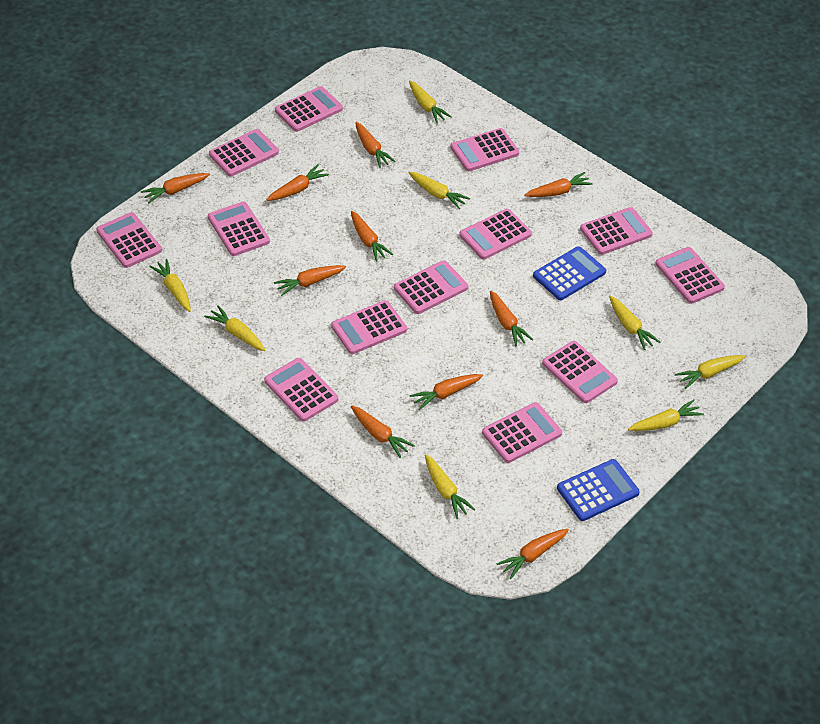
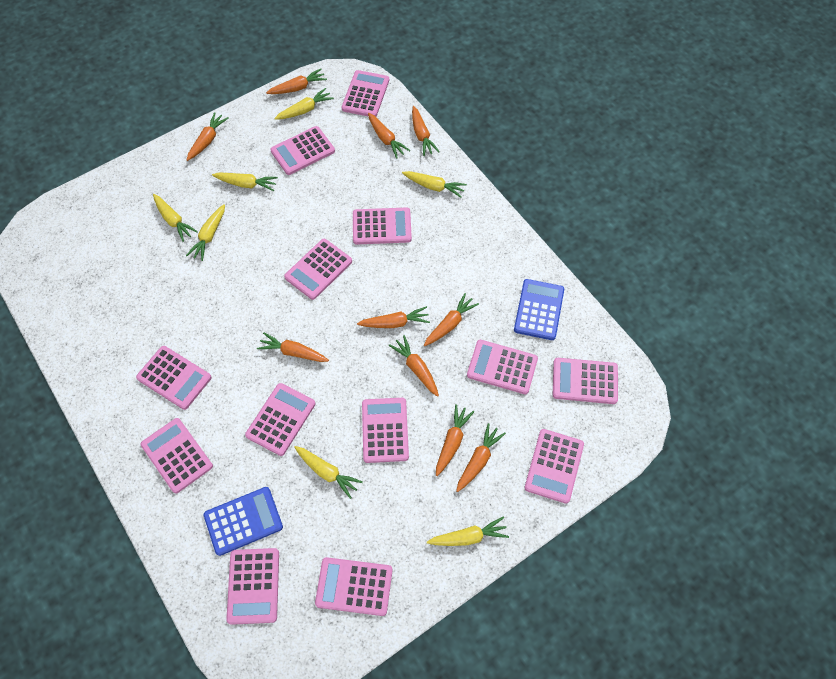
yellow carrot: 8 -> 7

